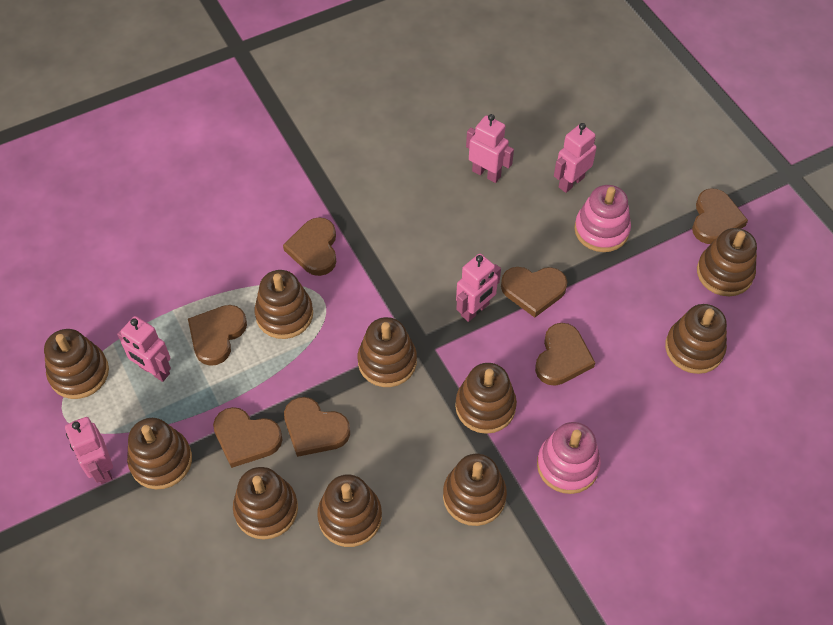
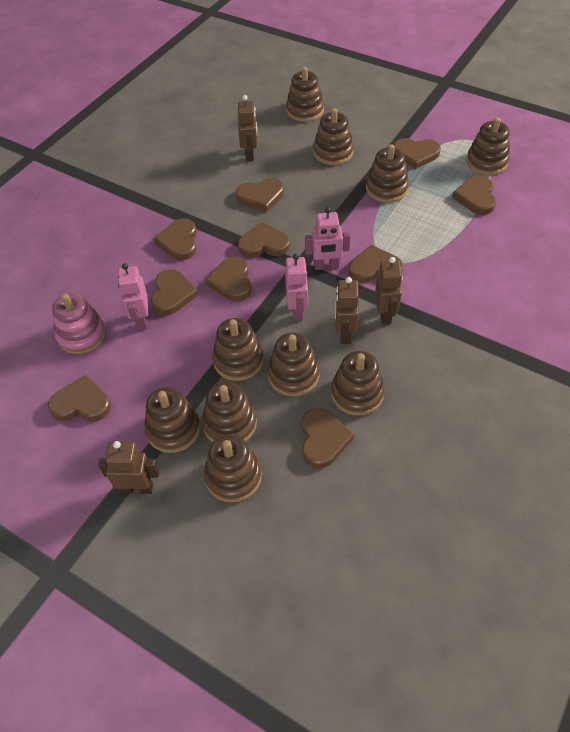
brown heart: 7 -> 10
brown robot: 0 -> 4
pink robot: 5 -> 3
pink stacking toy: 2 -> 1

